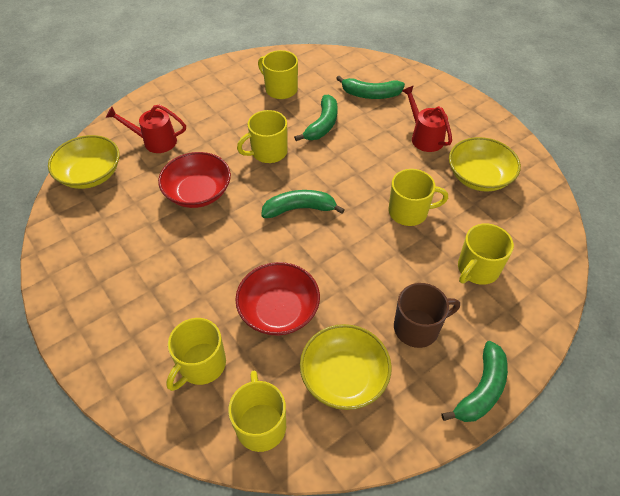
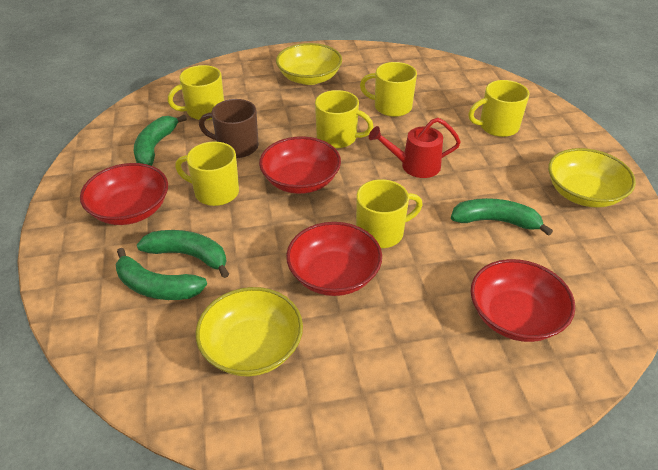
red bowl: 2 -> 4
red watering can: 2 -> 1

